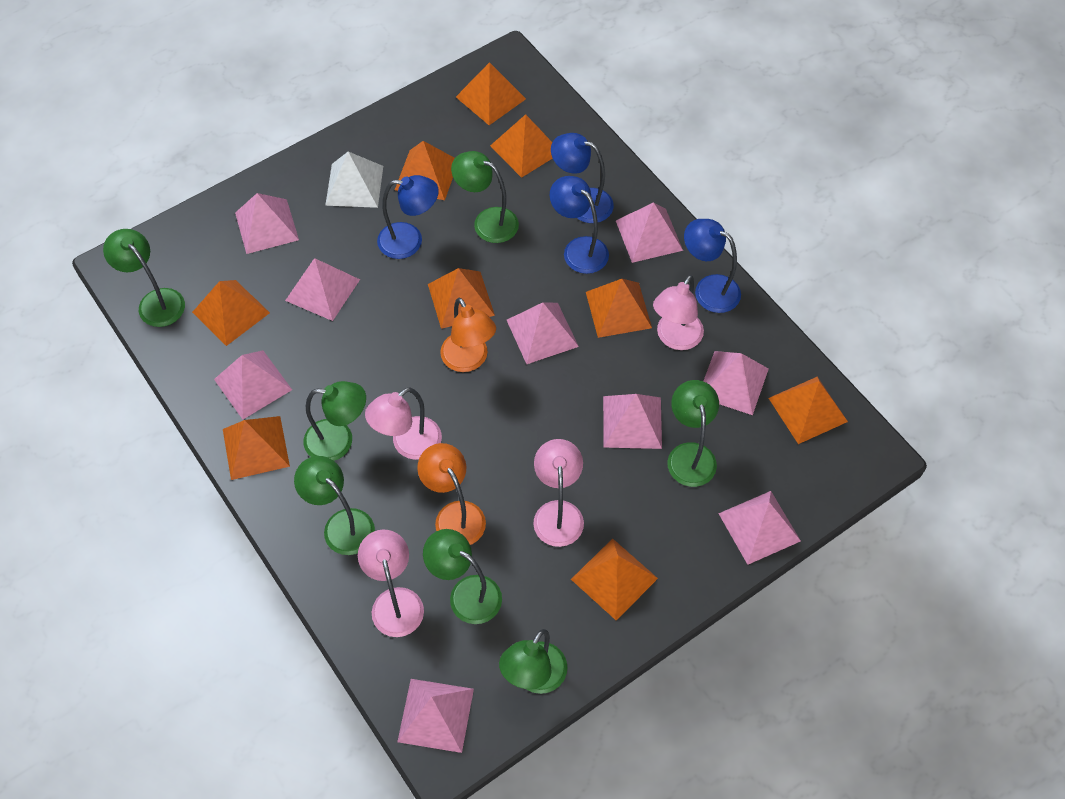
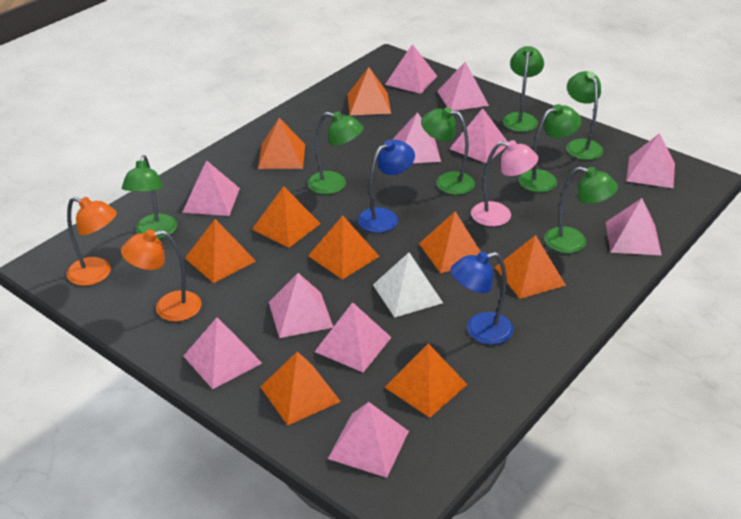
blue lamp: 4 -> 2
pink lamp: 4 -> 1
pink pyramid: 9 -> 11

